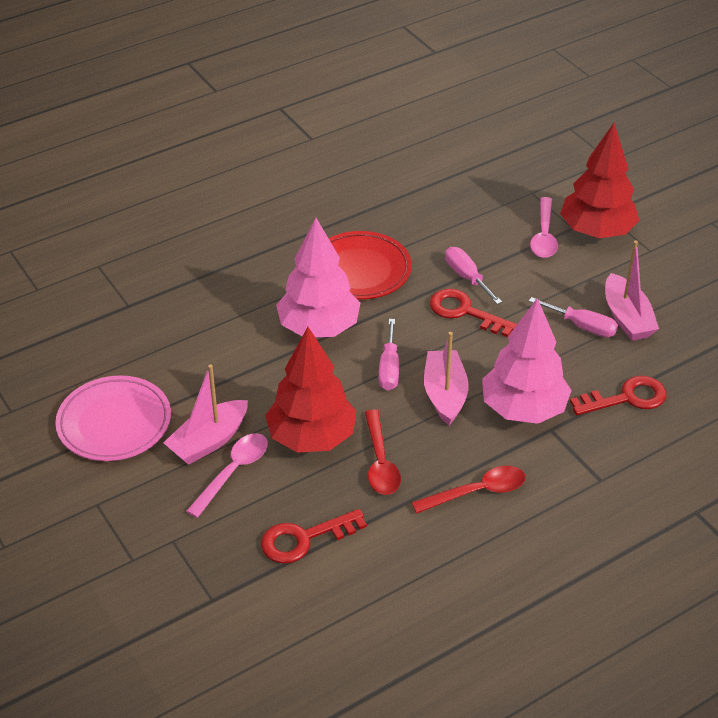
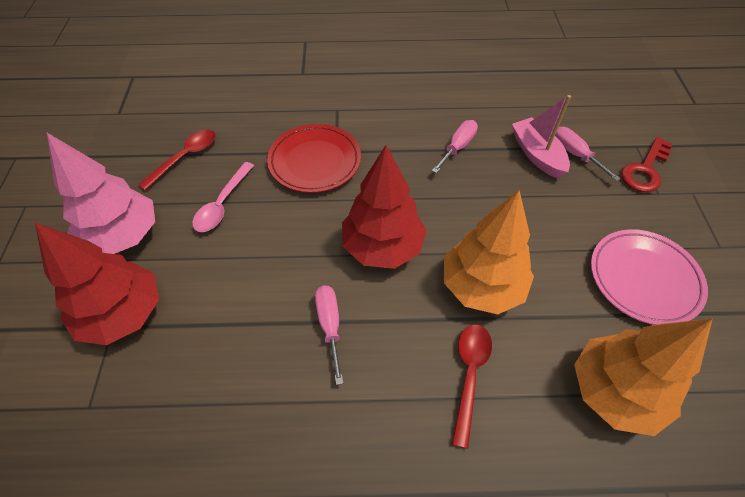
orange tree: 0 -> 2
pink boat: 3 -> 1
pink spoon: 2 -> 1
pink tree: 2 -> 1
red key: 3 -> 1

